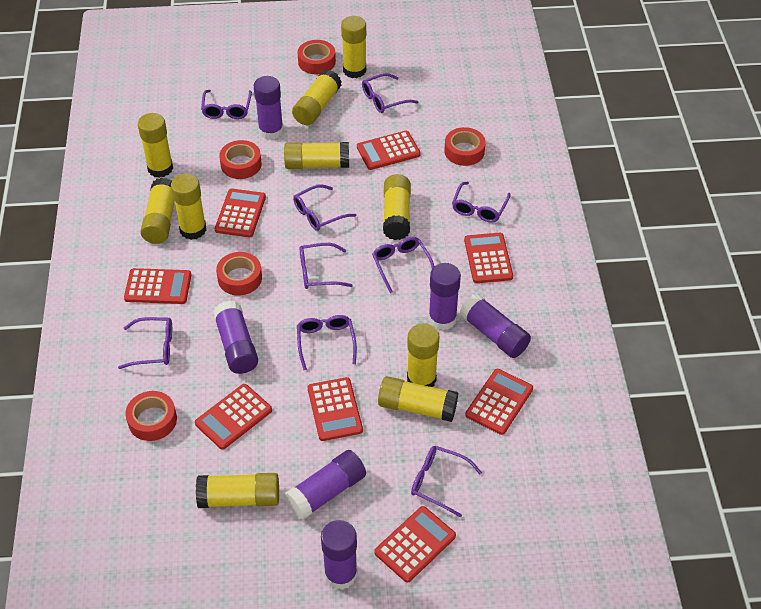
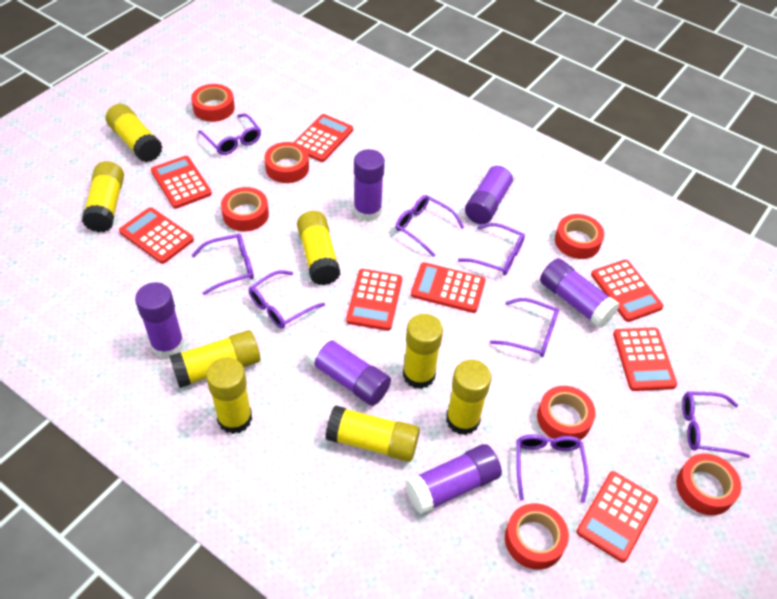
purple glasses: 9 -> 8
red tape: 5 -> 7
yellow glue stick: 10 -> 8

